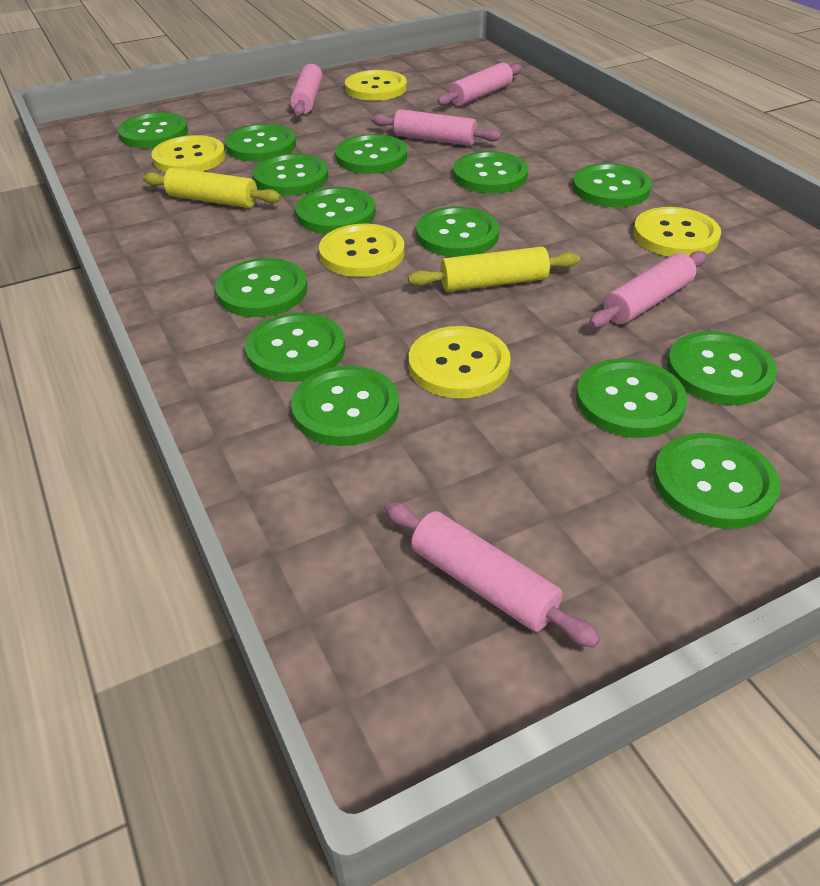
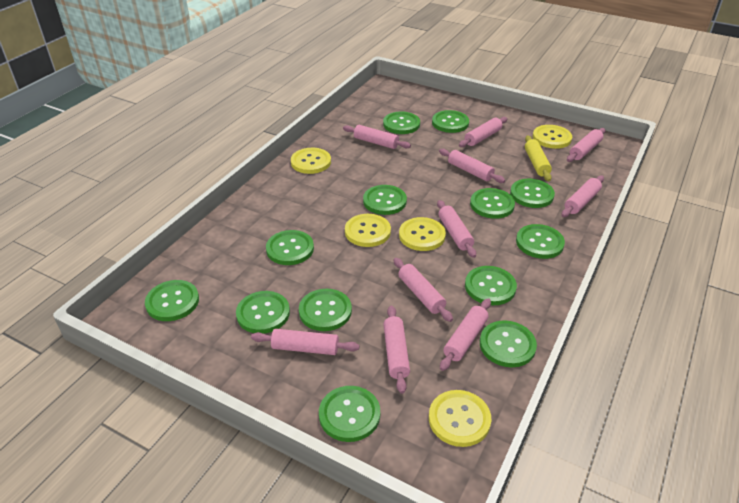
green button: 14 -> 13
pink rolling pin: 5 -> 10
yellow rolling pin: 2 -> 1

